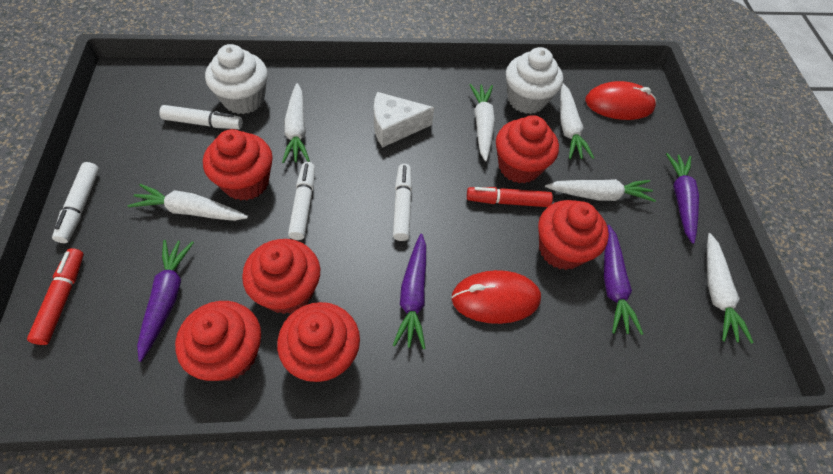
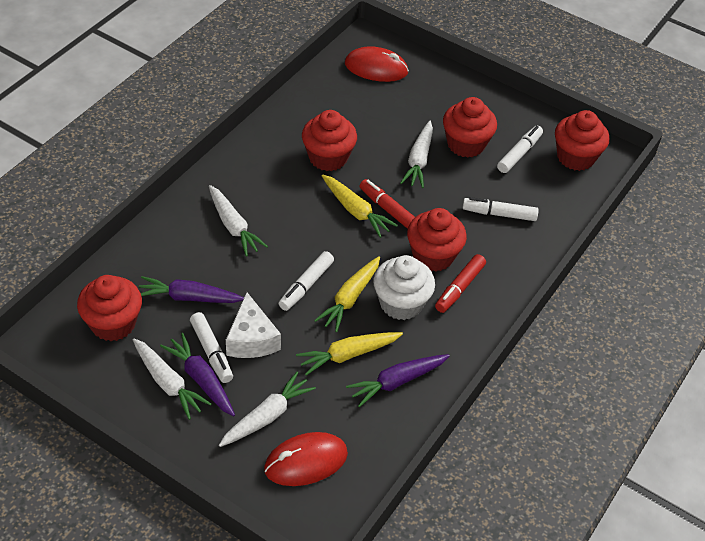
purple carrot: 4 -> 3
red cupcake: 6 -> 5
white carrot: 6 -> 4
white cupcake: 2 -> 1
yellow carrot: 0 -> 3

